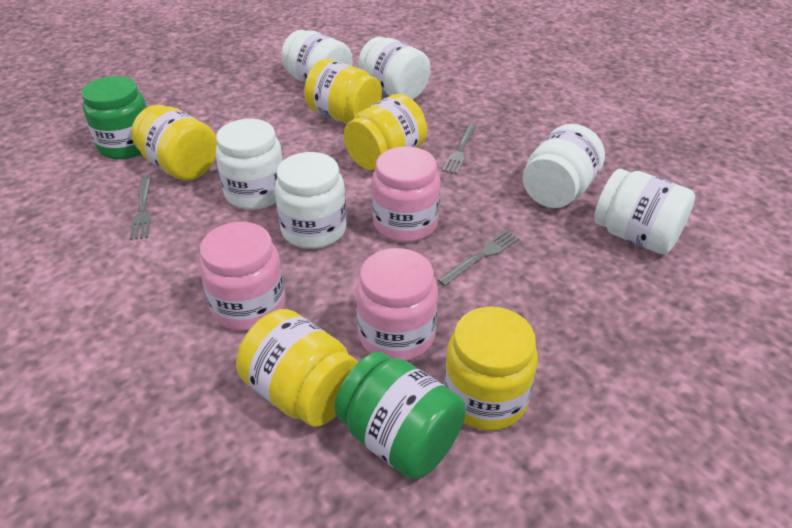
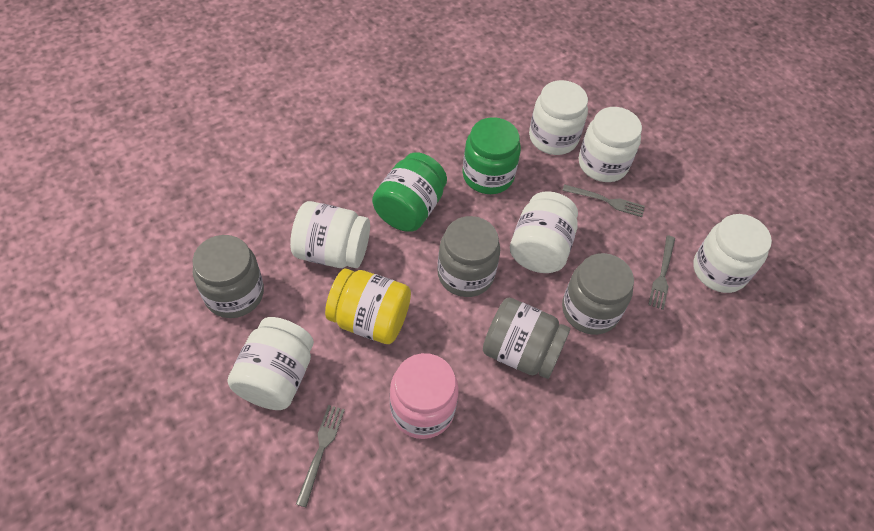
grey jar: 0 -> 4
pink jar: 3 -> 1
yellow jar: 5 -> 1

